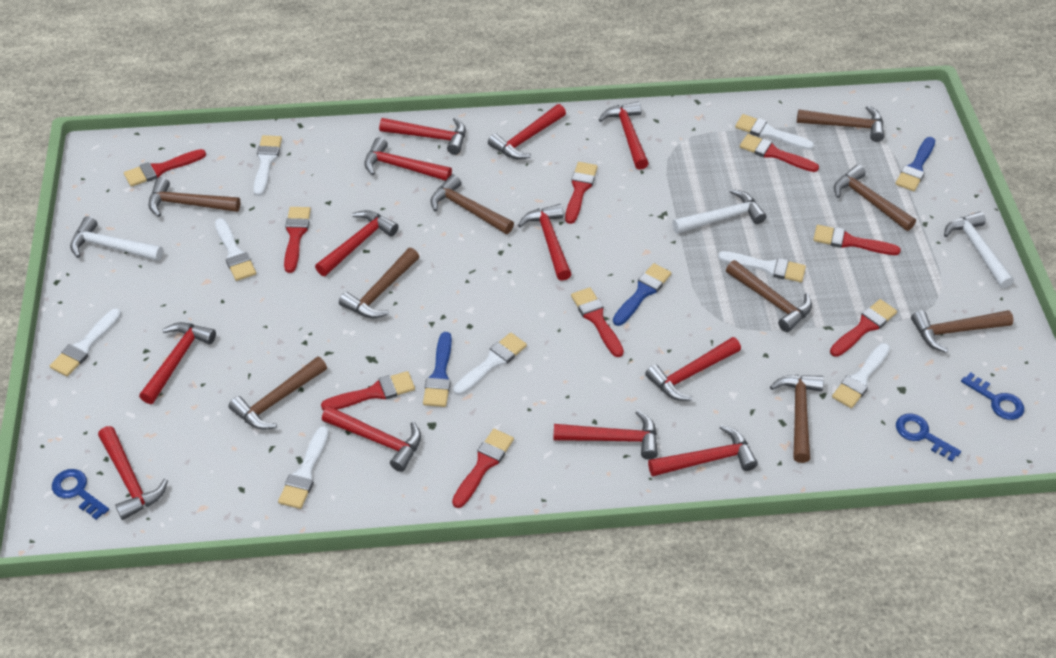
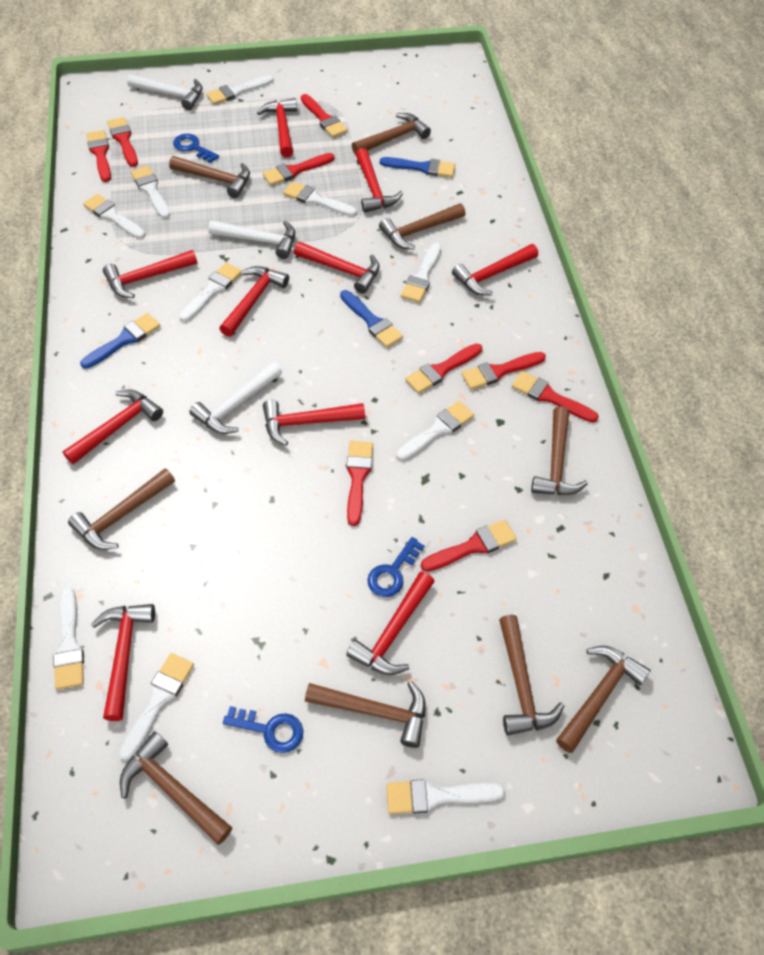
red hammer: 12 -> 10
white brush: 8 -> 10

